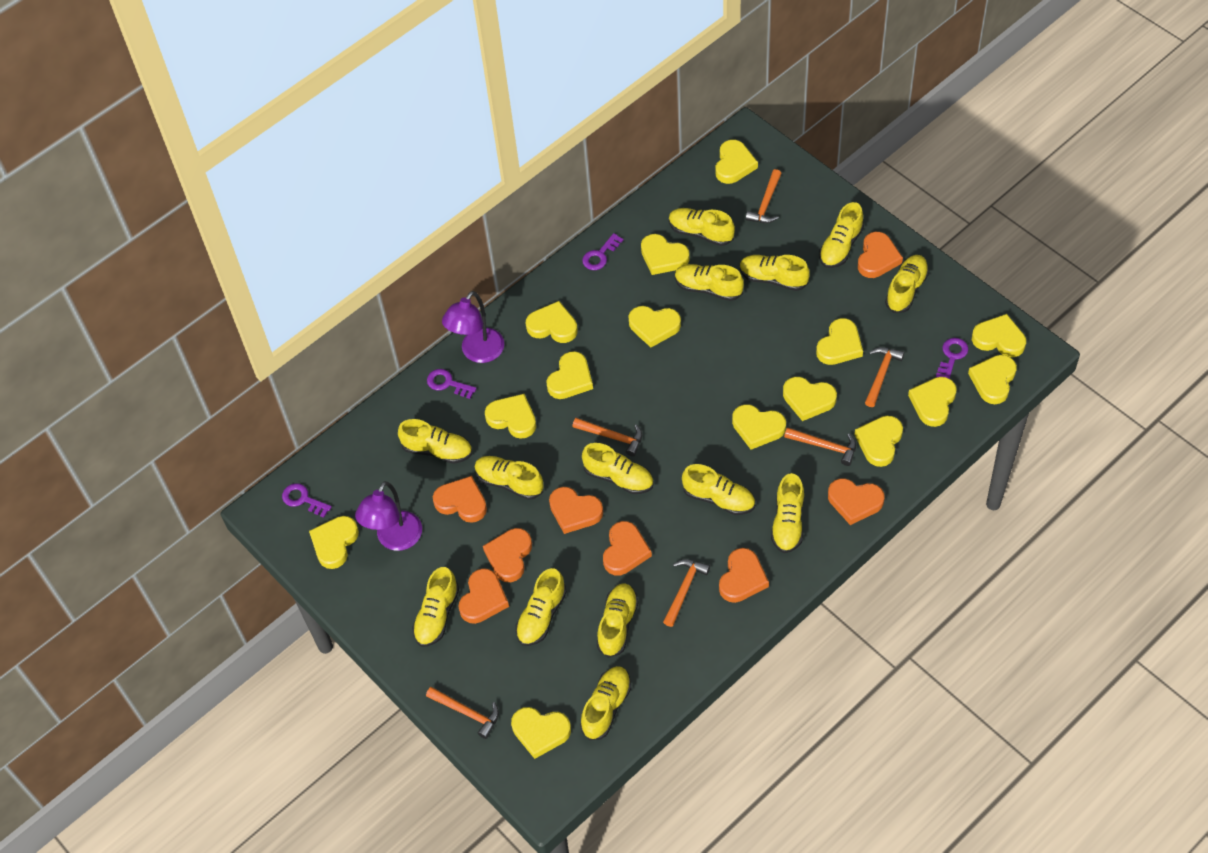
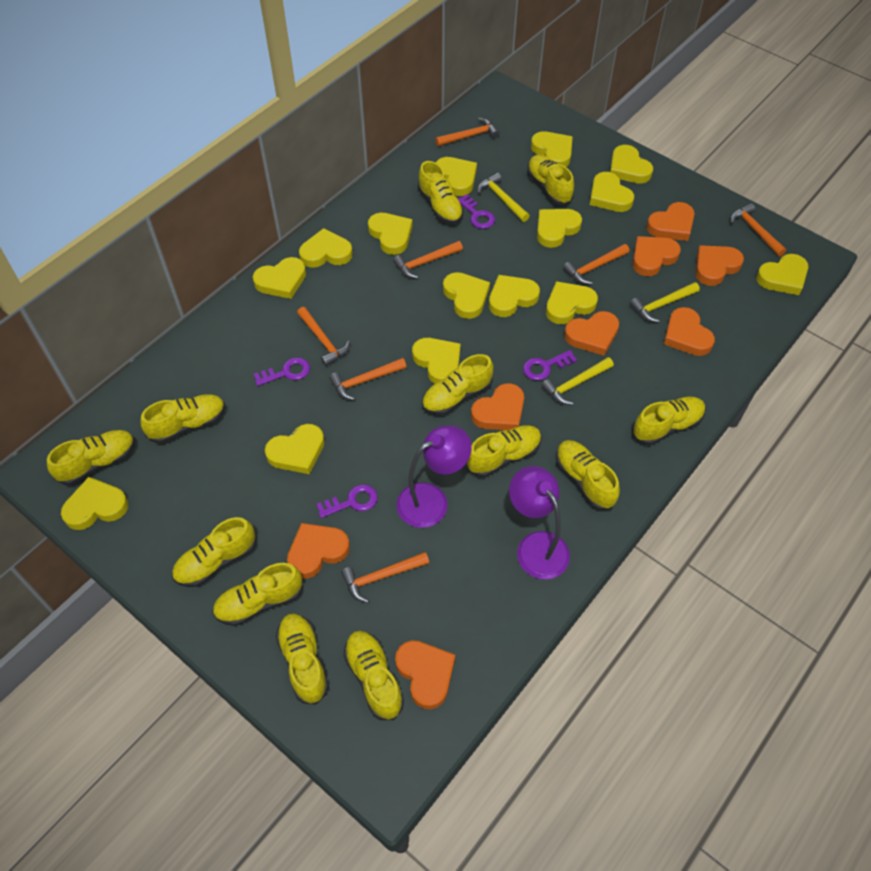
orange hammer: 6 -> 7
yellow hammer: 0 -> 3
yellow shoe: 14 -> 12

